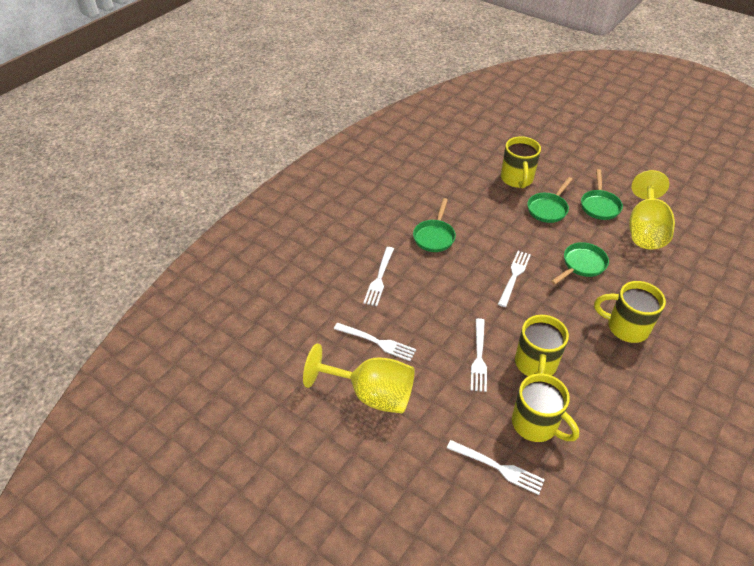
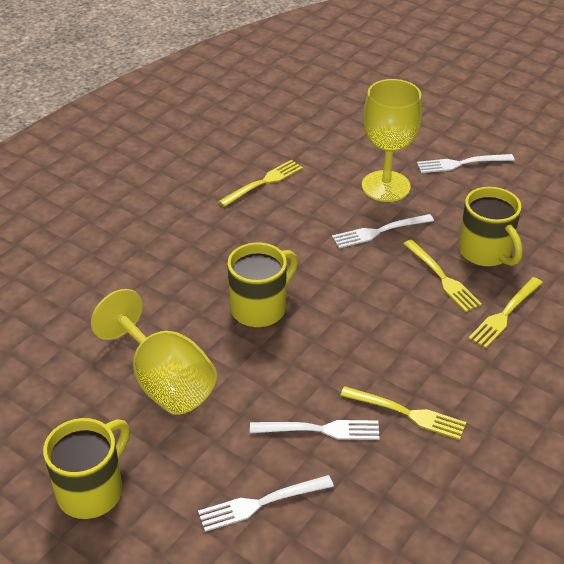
green pan: 4 -> 0
white fork: 5 -> 4
yellow fork: 0 -> 4
yellow mug: 4 -> 3

